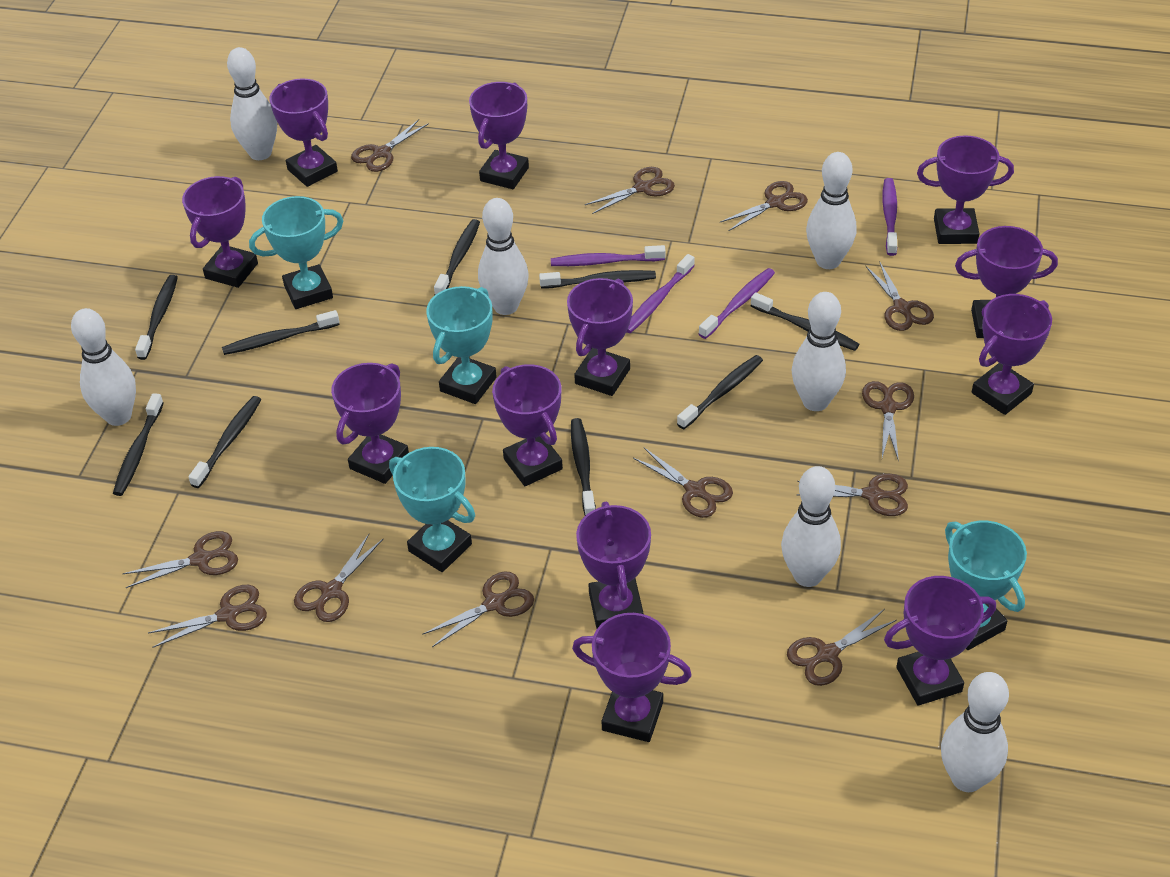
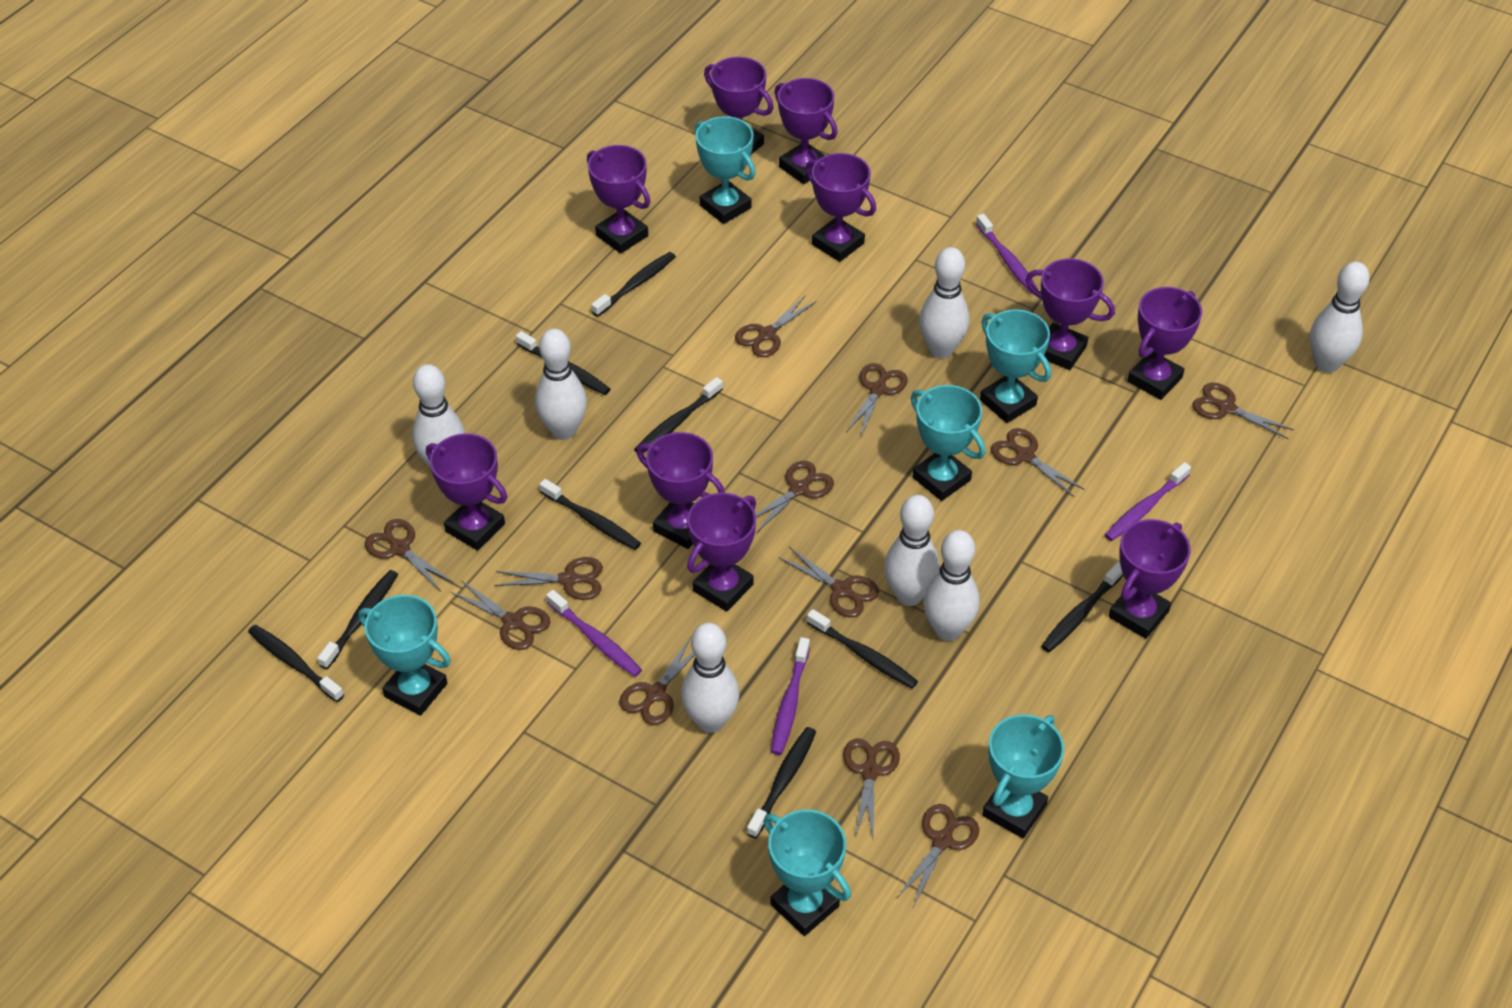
purple trophy: 12 -> 10
turquoise trophy: 4 -> 6

